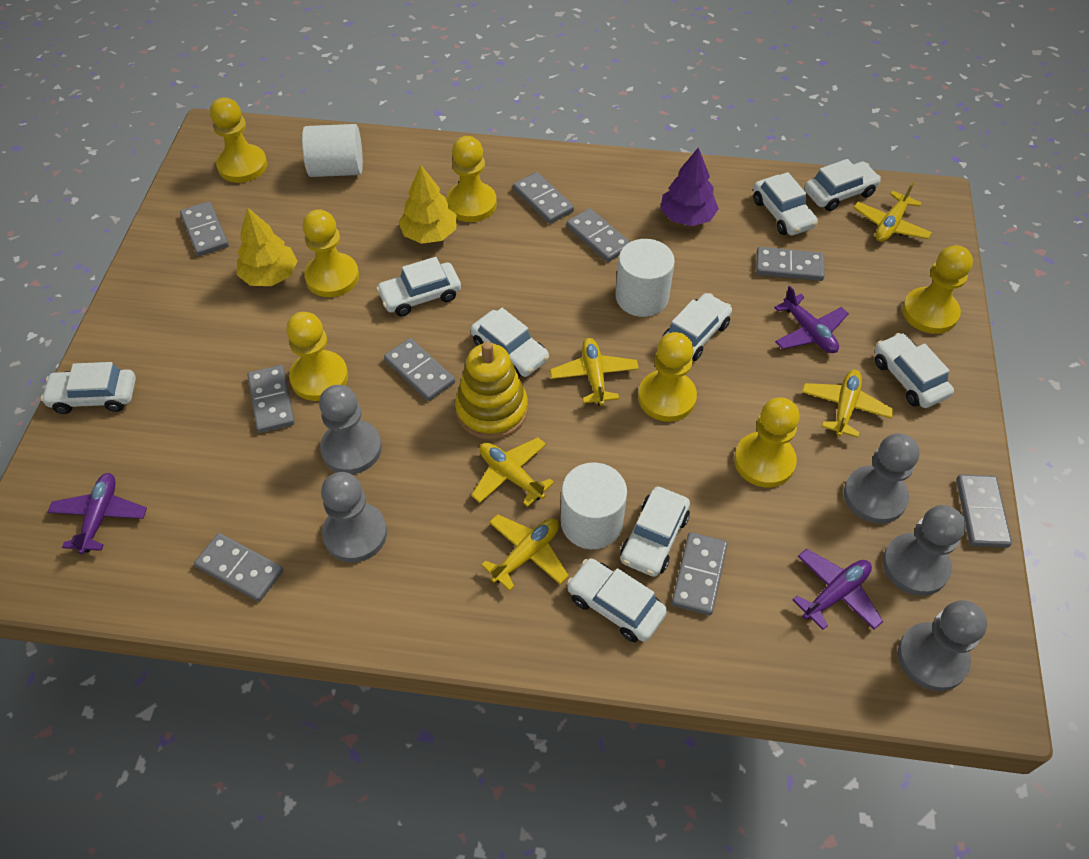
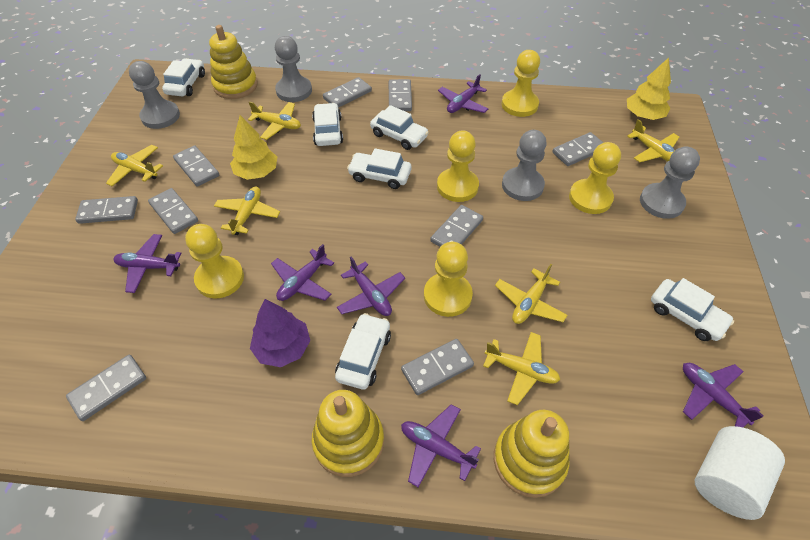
grey pawn: 5 -> 4
purple plane: 3 -> 6
white car: 9 -> 6
white cylinder: 3 -> 1
yellow pawn: 7 -> 5
yellow plane: 5 -> 6
yellow stacking toy: 1 -> 3

